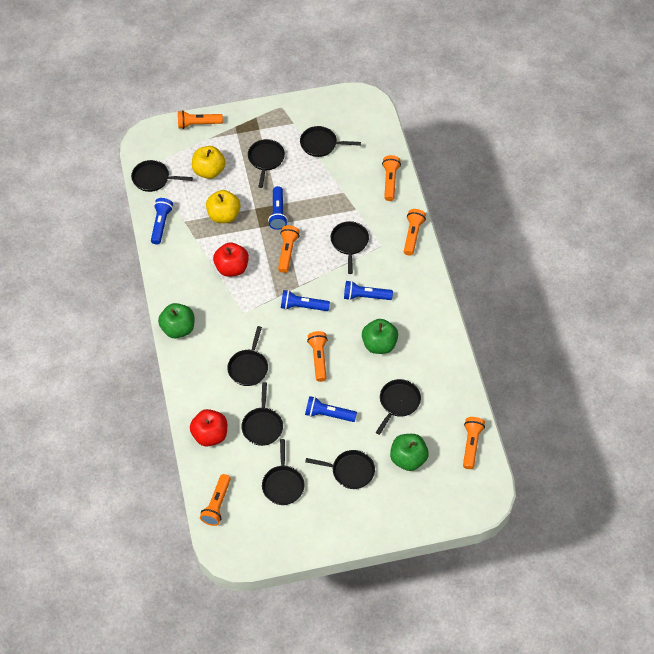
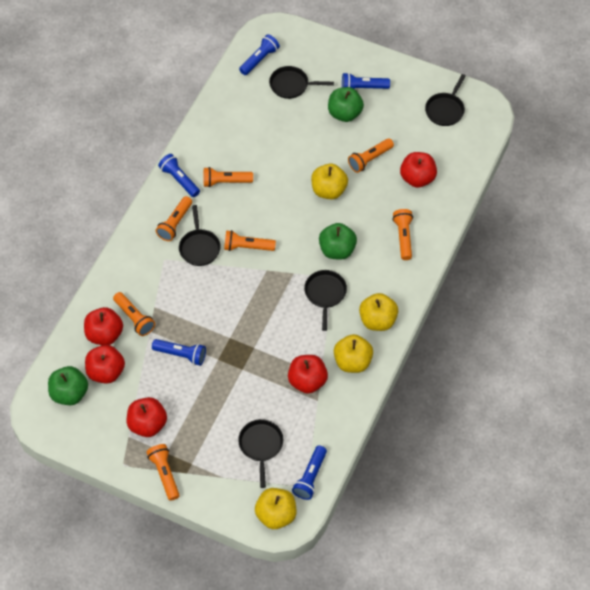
black pan: 9 -> 5
red apple: 2 -> 5
yellow apple: 2 -> 4

